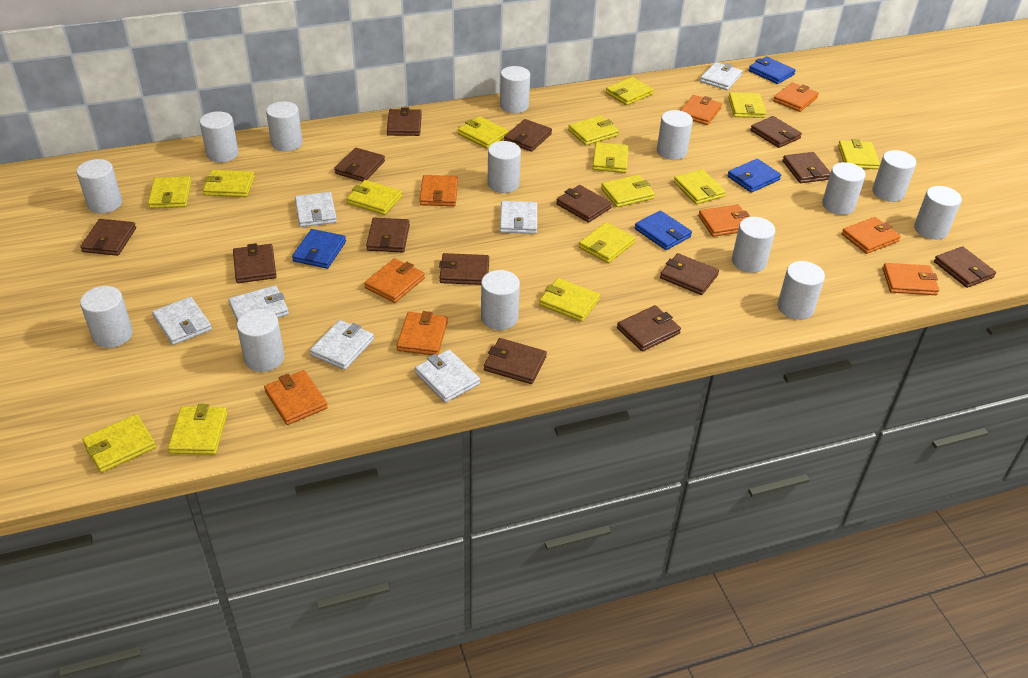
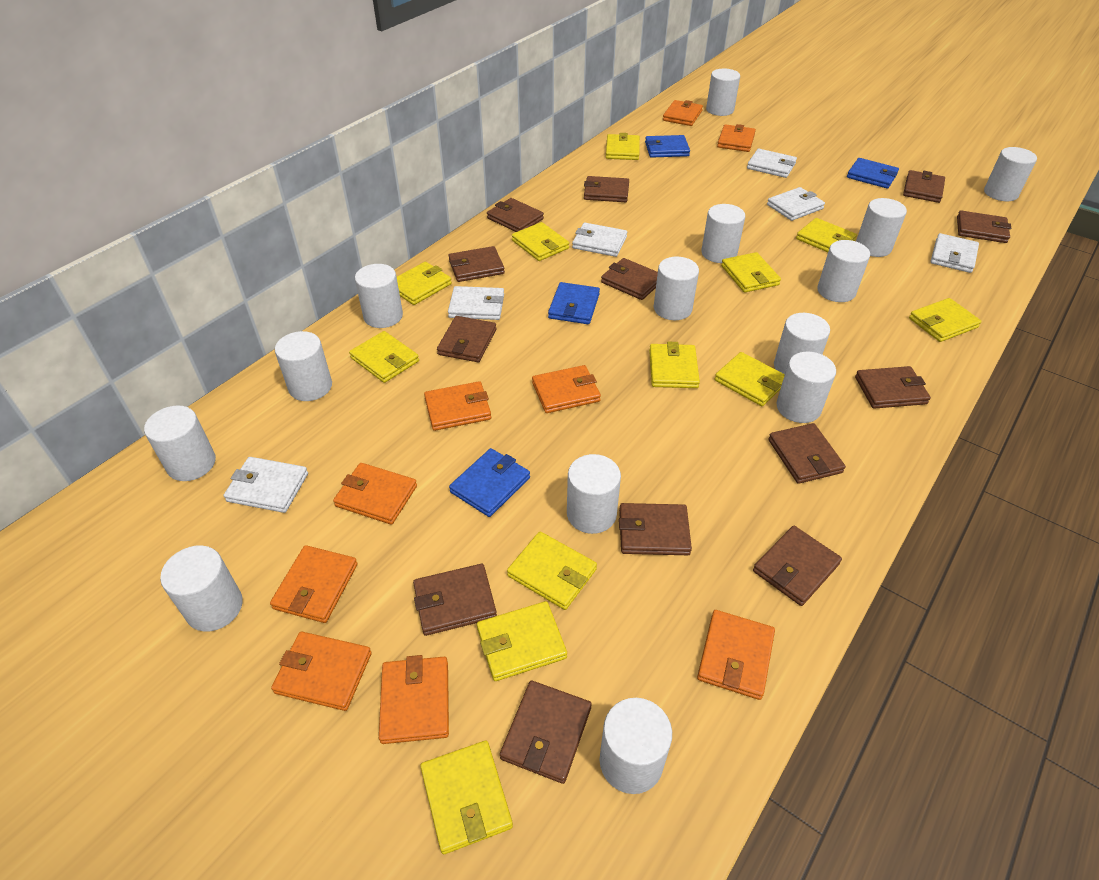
brown wallet: 14 -> 13
white wallet: 7 -> 6
yellow wallet: 15 -> 12

